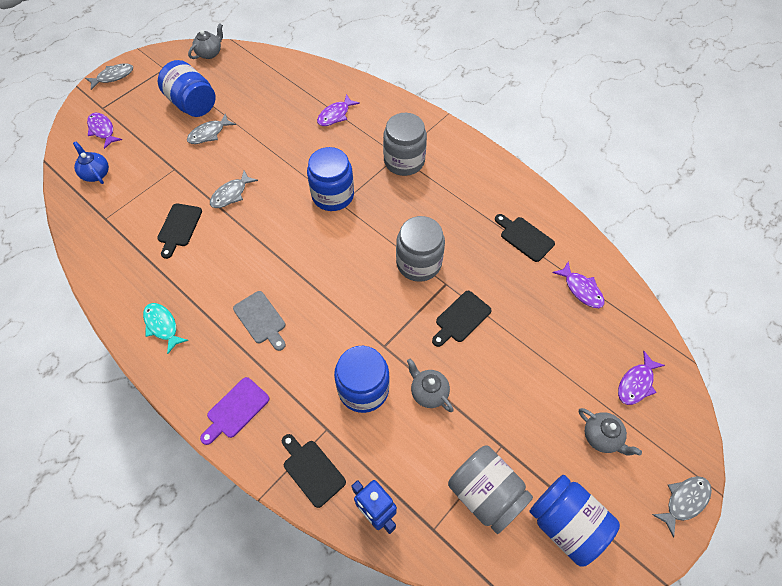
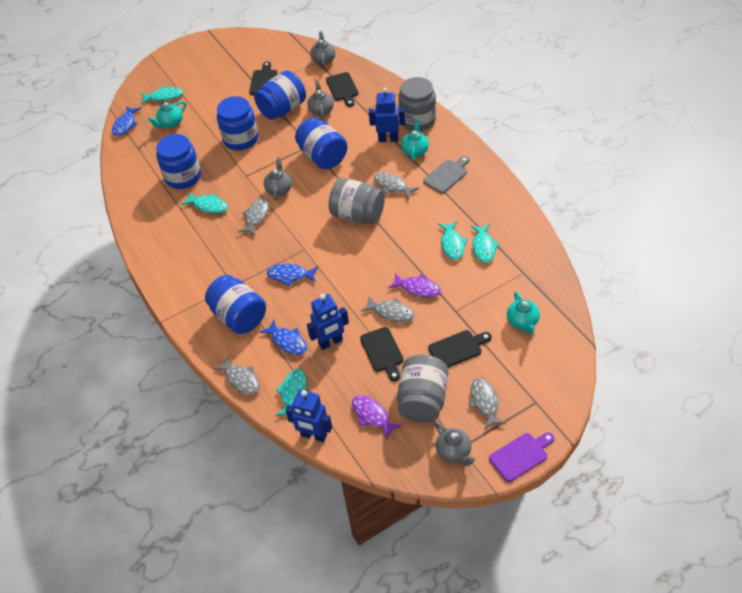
blue fish: 0 -> 3
blue jar: 4 -> 5
blue robot: 1 -> 3
blue teapot: 1 -> 0
grey fish: 4 -> 5
grey teapot: 3 -> 4
purple fish: 4 -> 2
turquoise fish: 1 -> 5
turquoise teapot: 0 -> 3

